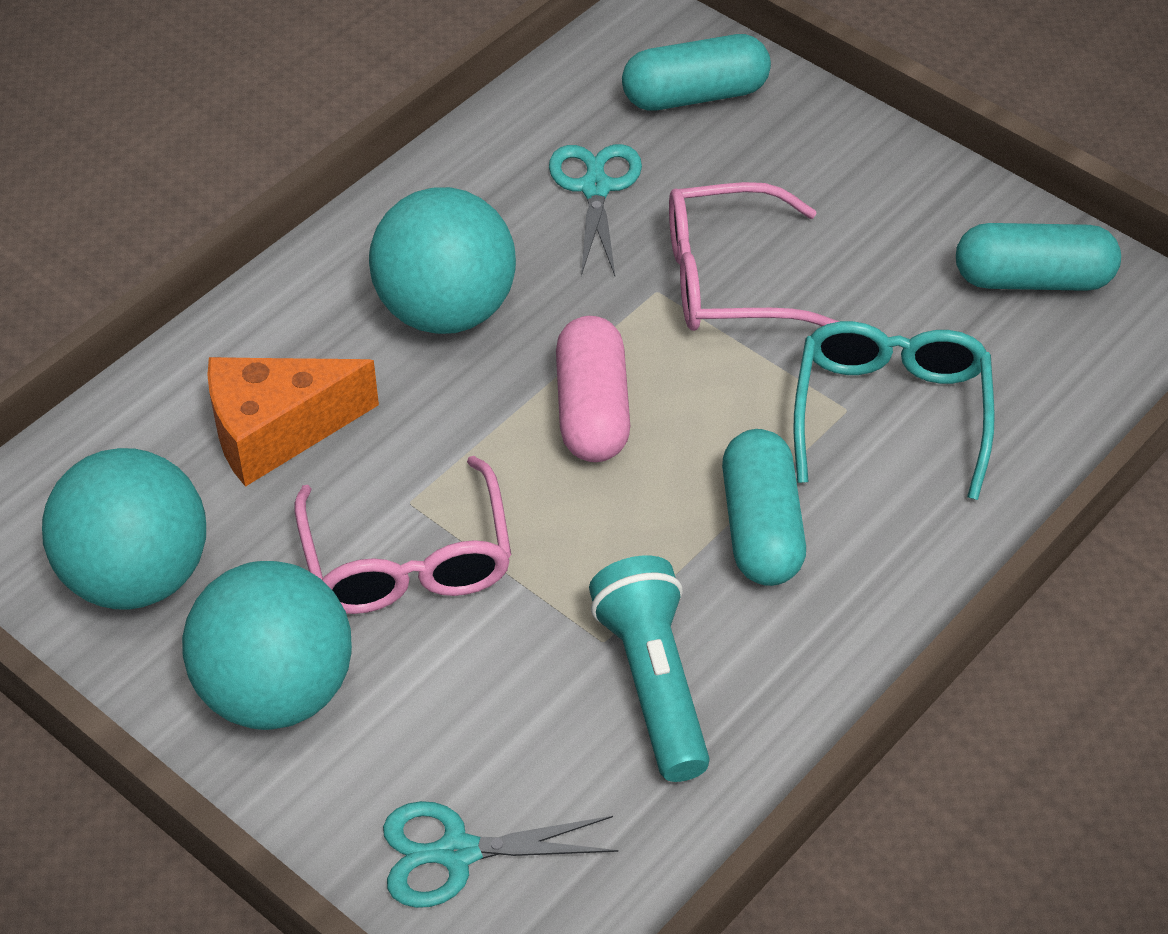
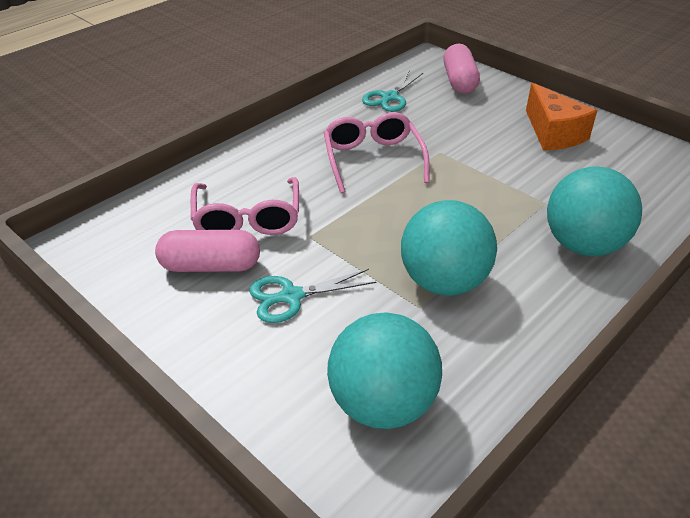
pink capsule: 1 -> 2
turquoise capsule: 3 -> 0
turquoise flashlight: 1 -> 0
turquoise glasses: 1 -> 0

